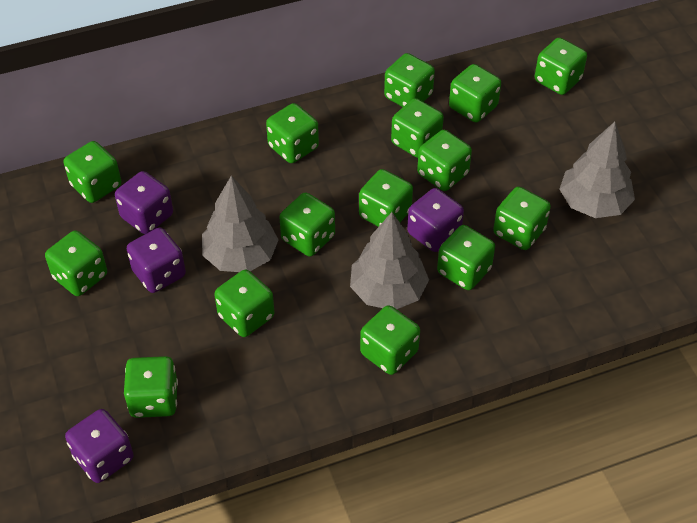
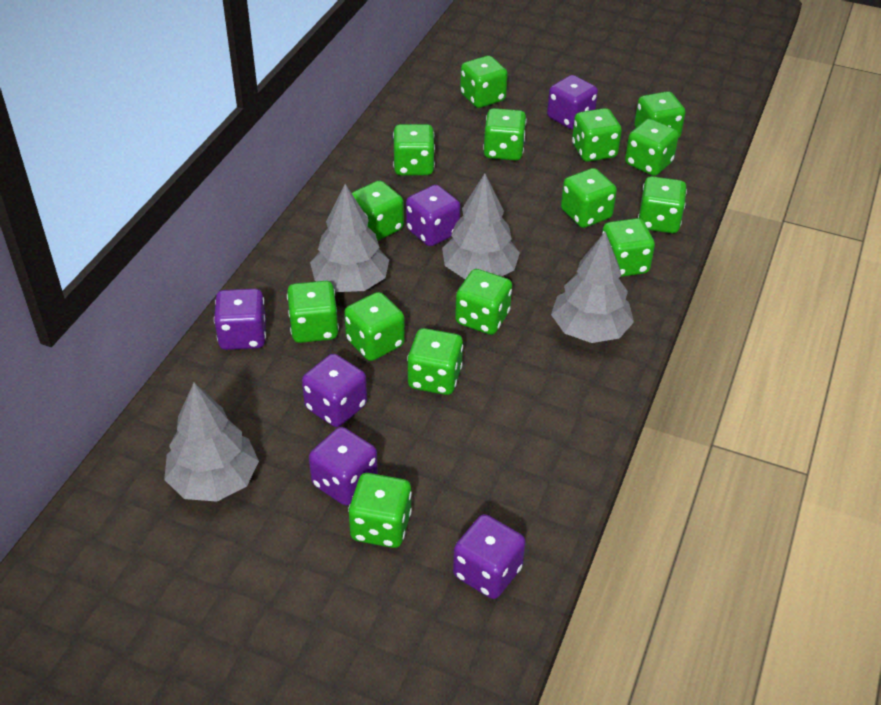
grey tree: 3 -> 4
purple dice: 4 -> 6

